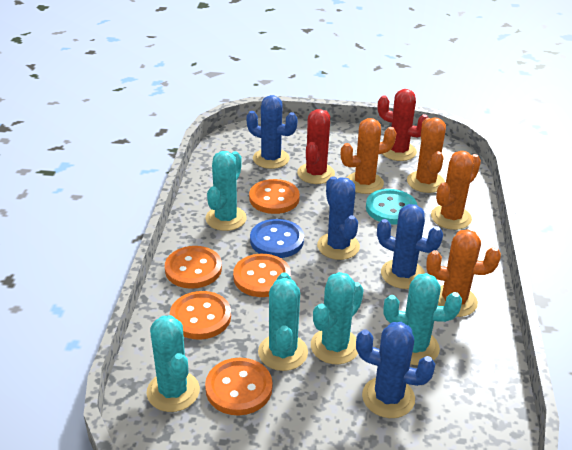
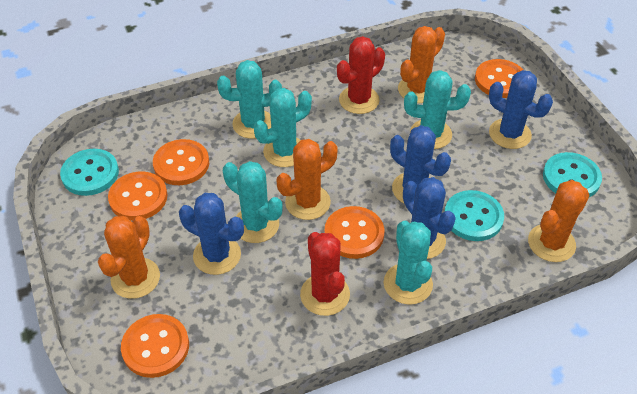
blue button: 1 -> 0
turquoise button: 1 -> 3

